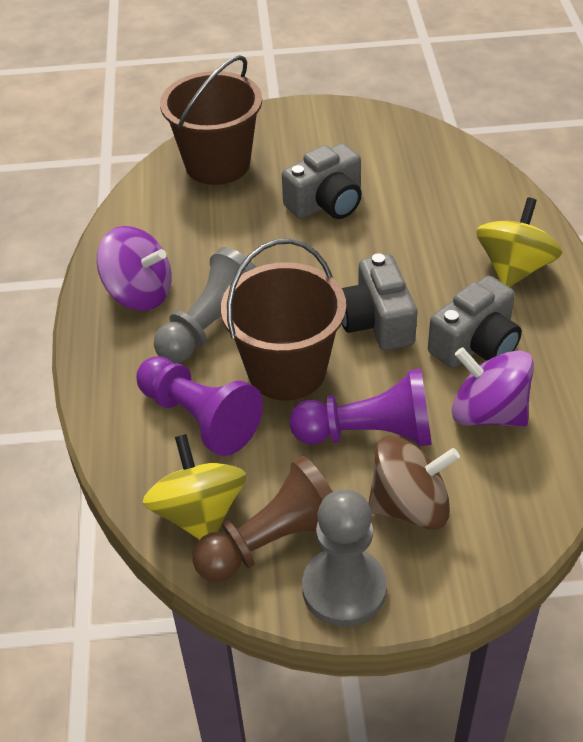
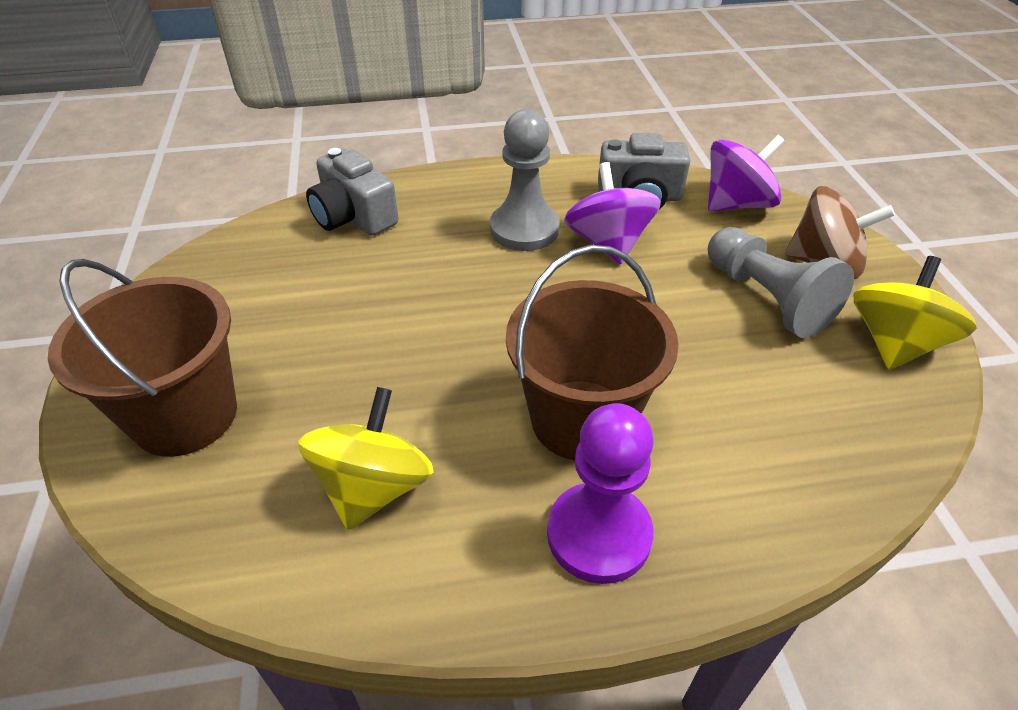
brown pawn: 1 -> 0
grey camera: 3 -> 2
purple pawn: 2 -> 1

